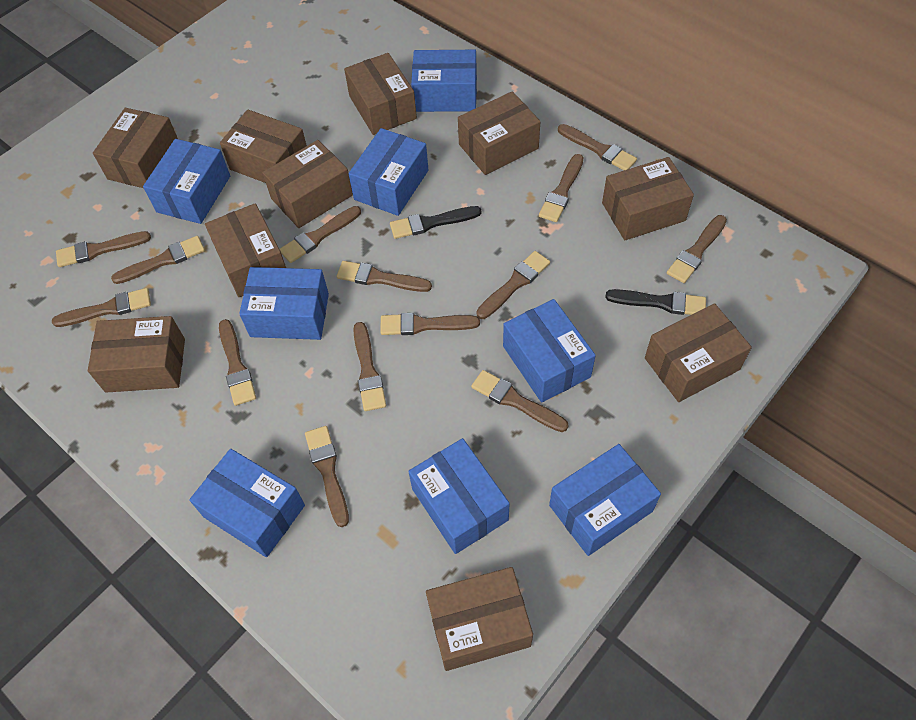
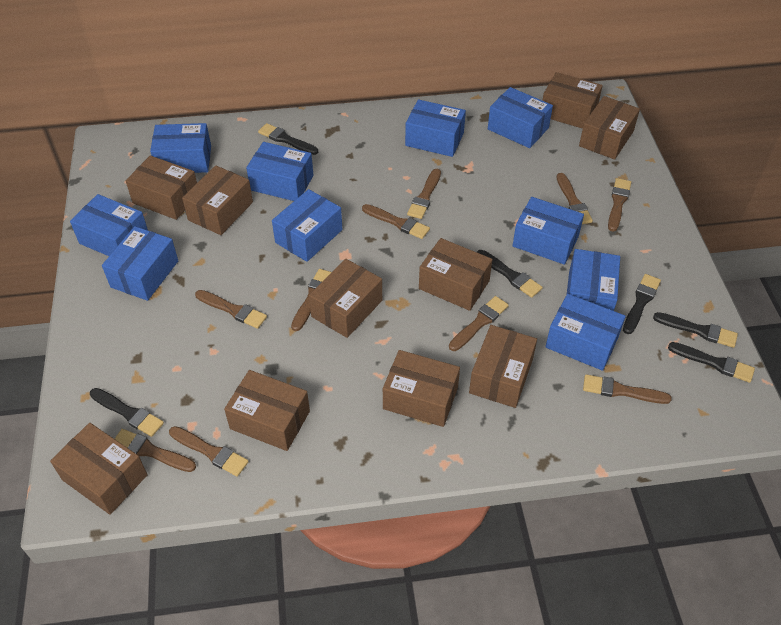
black brush: 2 -> 6
blue box: 8 -> 10
brown brush: 14 -> 10

